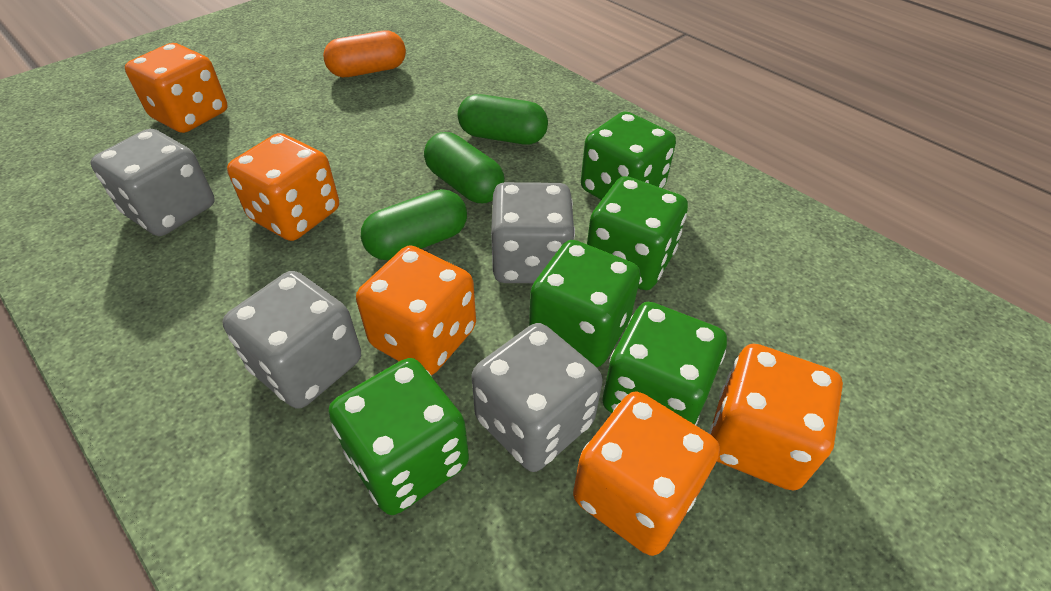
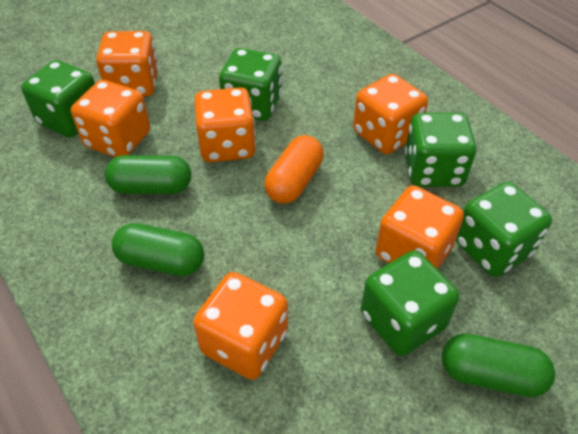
grey dice: 4 -> 0
orange dice: 5 -> 6

